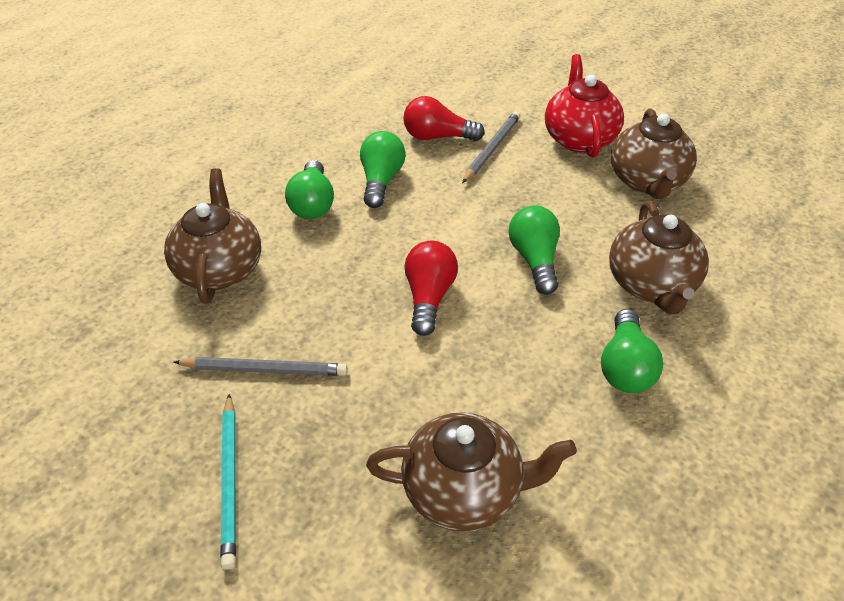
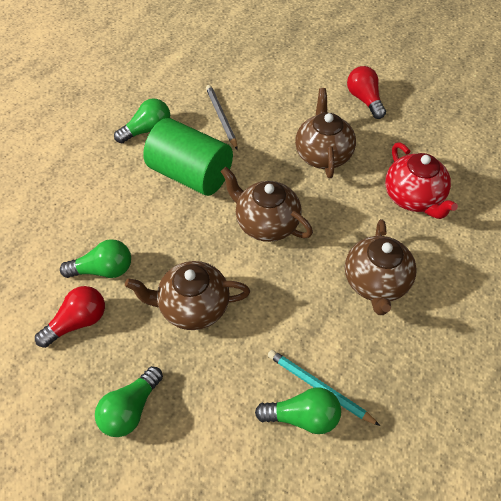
green cylinder: 0 -> 1
grey pencil: 2 -> 1

